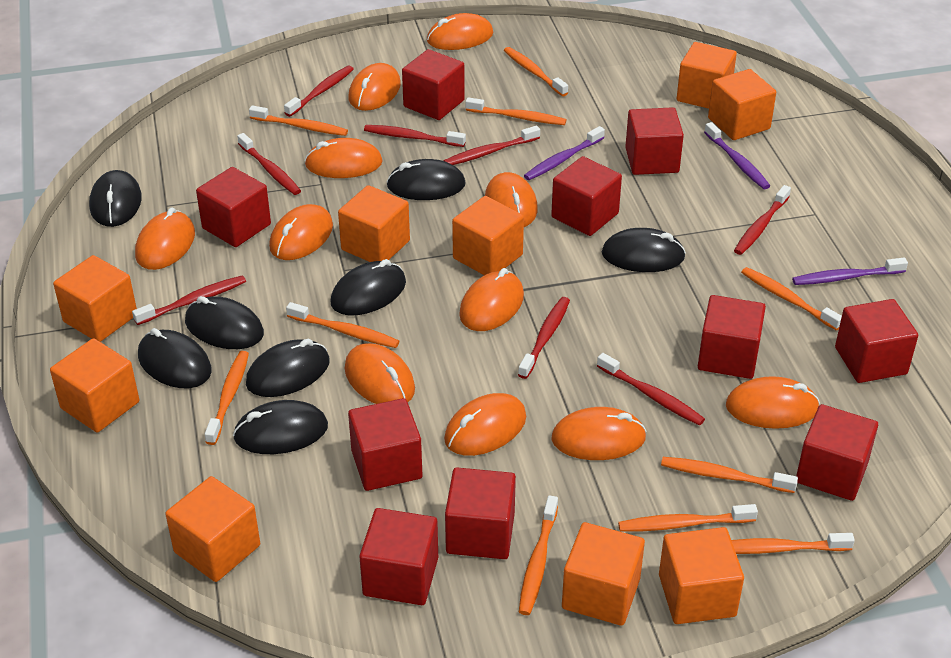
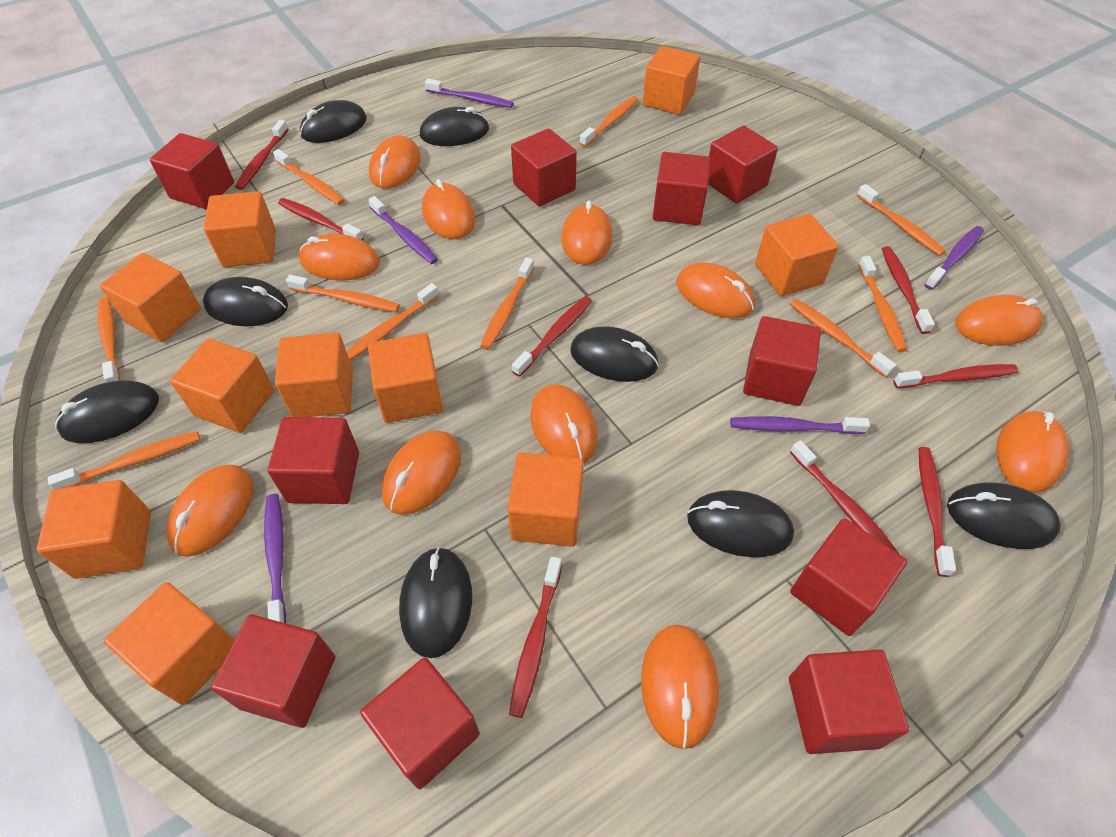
orange cube: 9 -> 10
purple toothbrush: 3 -> 5

